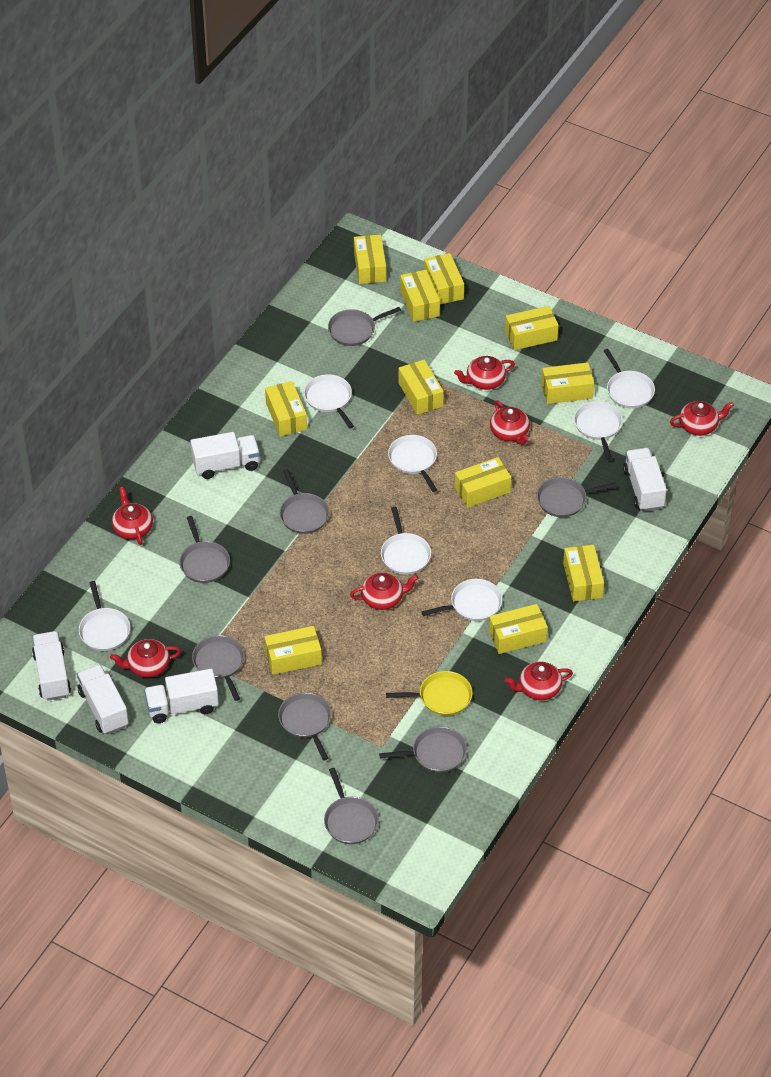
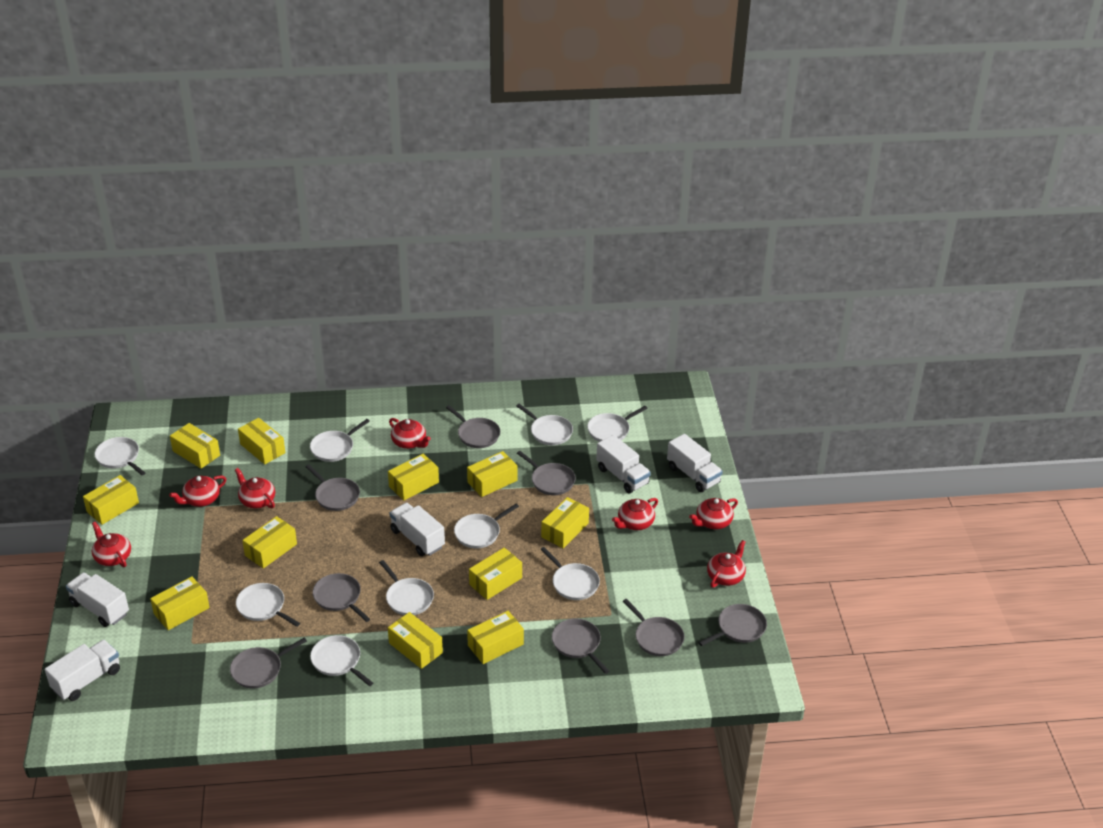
white pan: 7 -> 9
yellow pan: 1 -> 0

